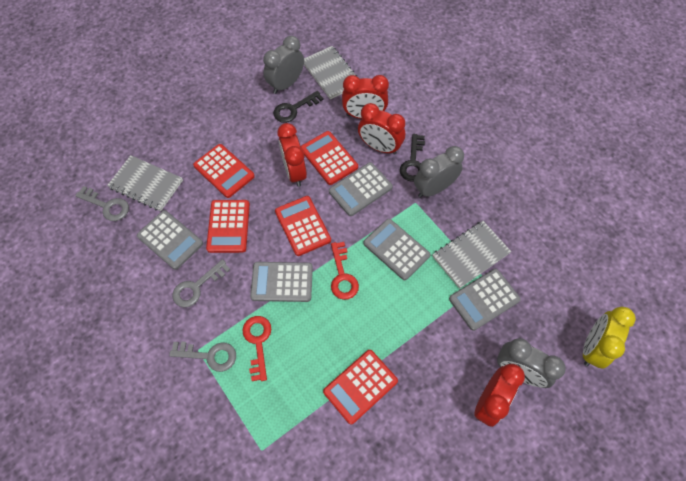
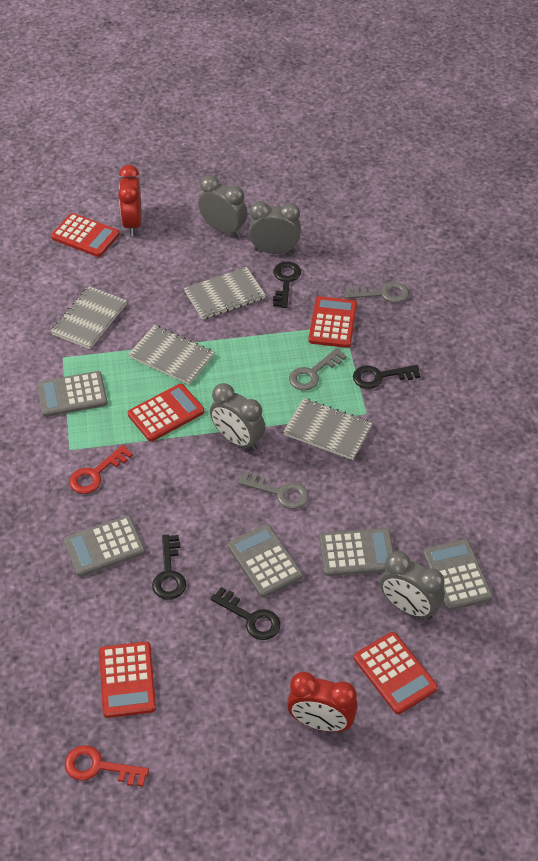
black key: 2 -> 4
grey clock: 3 -> 4
grey notebook: 3 -> 4
red clock: 4 -> 2
yellow clock: 1 -> 0

